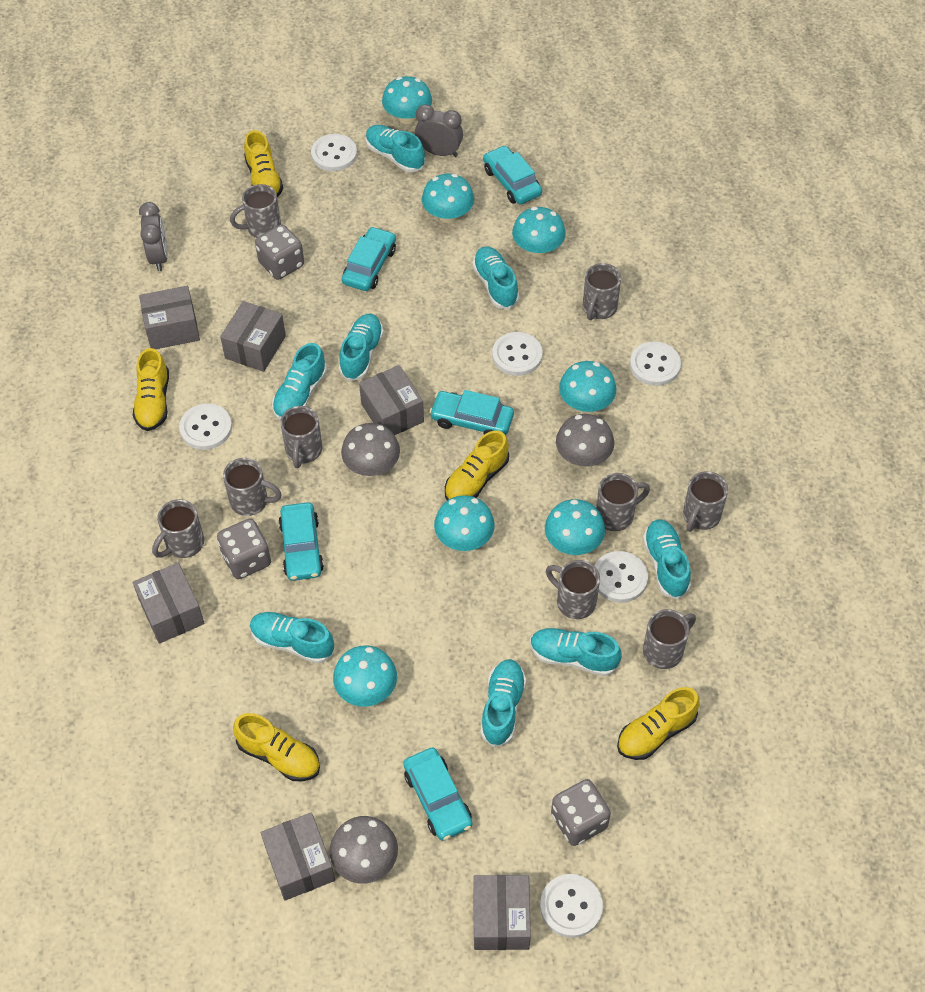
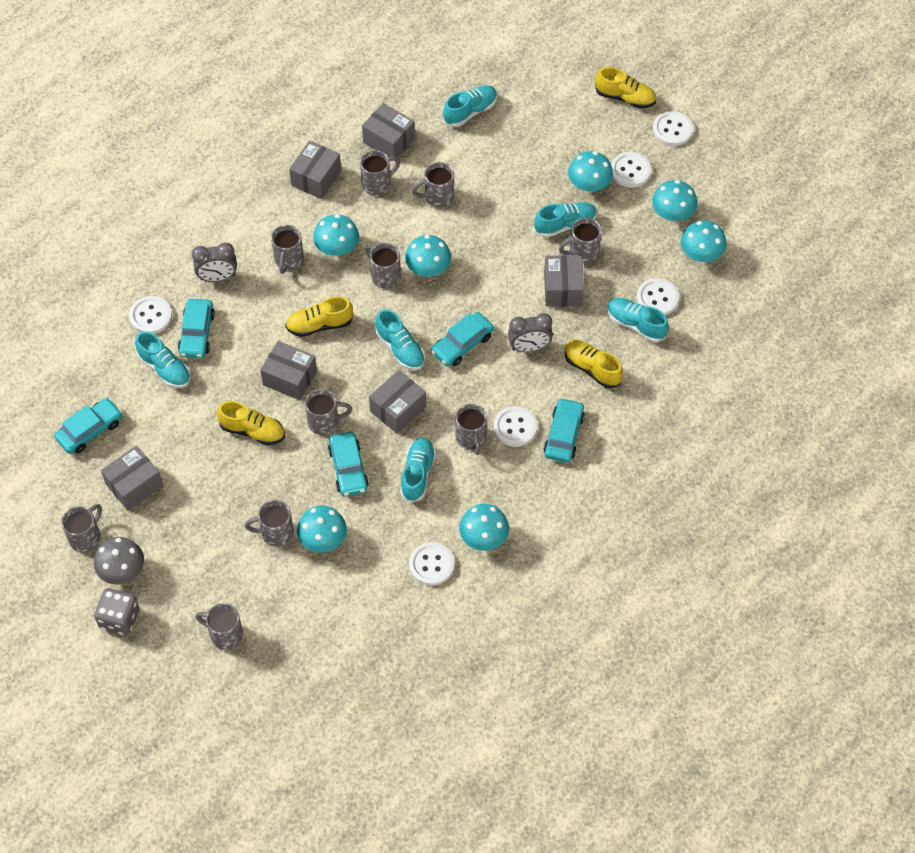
grey dice: 3 -> 1
grey mug: 9 -> 10
grey mushroom: 3 -> 1
turquoise shoe: 8 -> 6
yellow shoe: 5 -> 4

